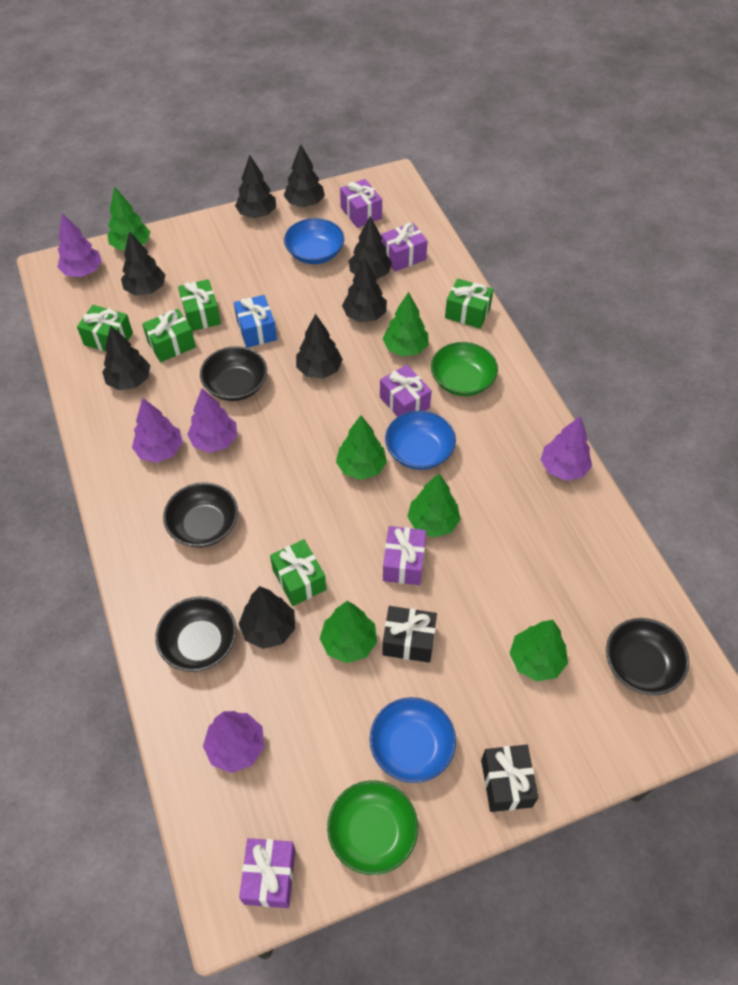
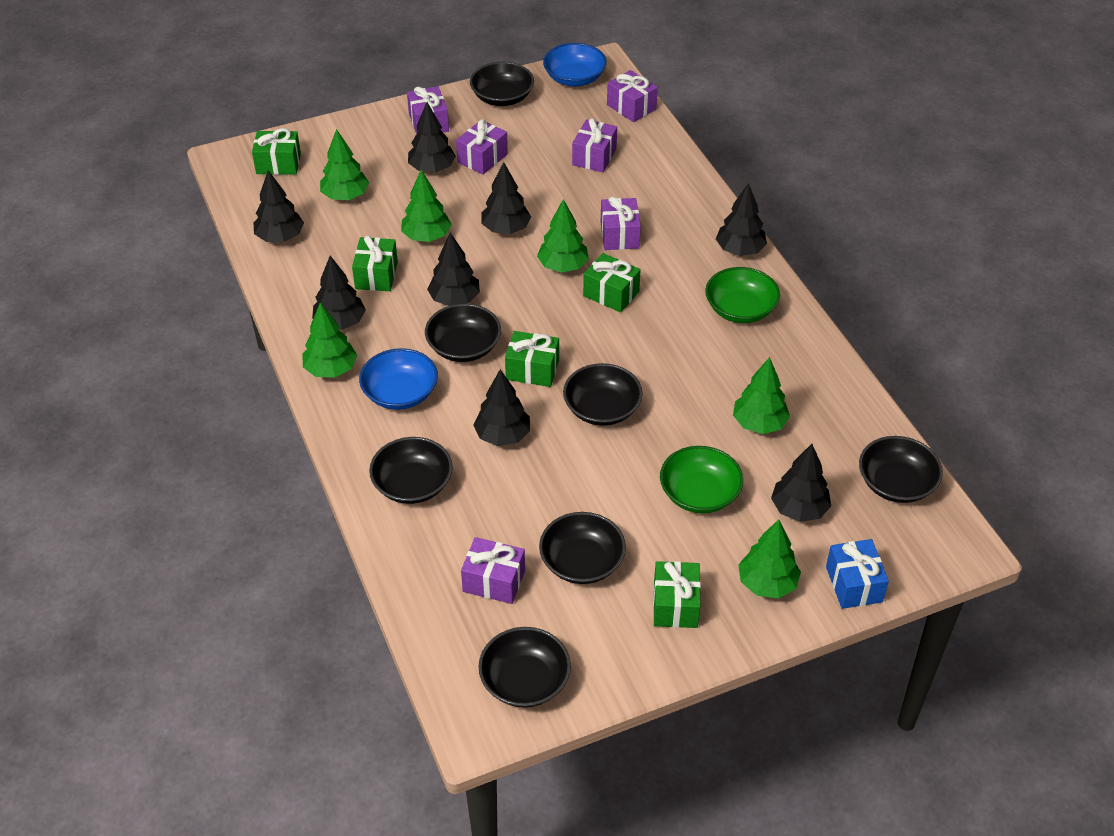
black bowl: 4 -> 7
black gift: 2 -> 0
blue bowl: 3 -> 2
purple gift: 5 -> 6
purple tree: 5 -> 0

